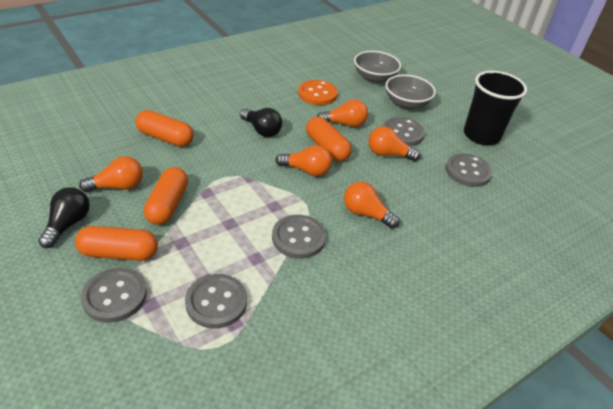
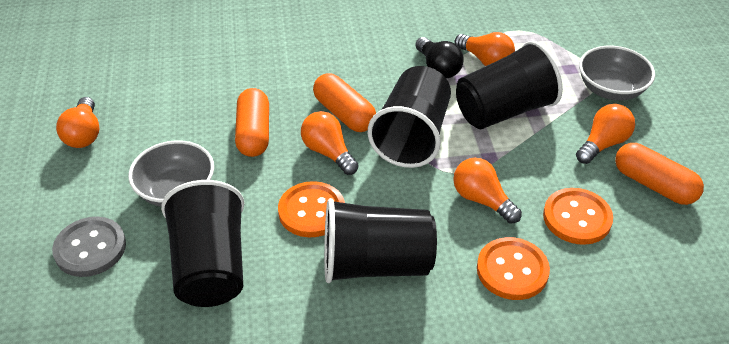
black cup: 1 -> 4
black light bulb: 2 -> 1
grey button: 5 -> 1
orange button: 1 -> 3
orange capsule: 4 -> 3

